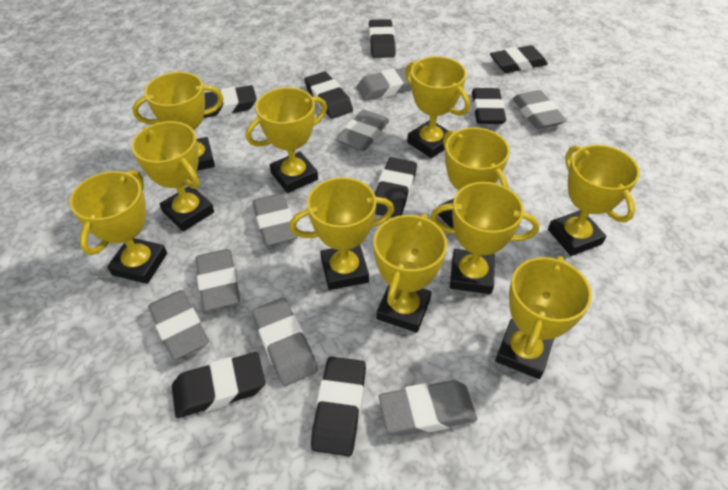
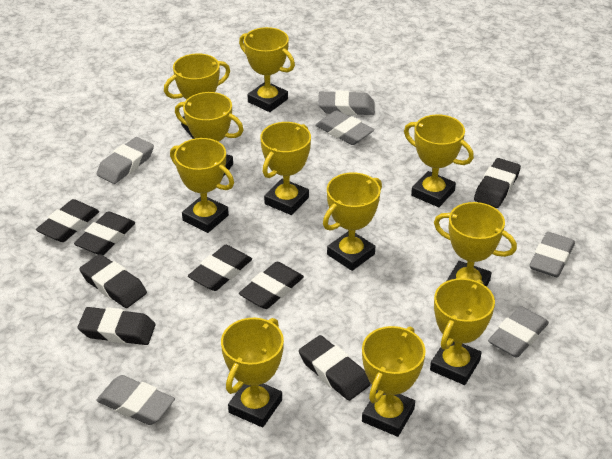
grey eraser: 8 -> 6

